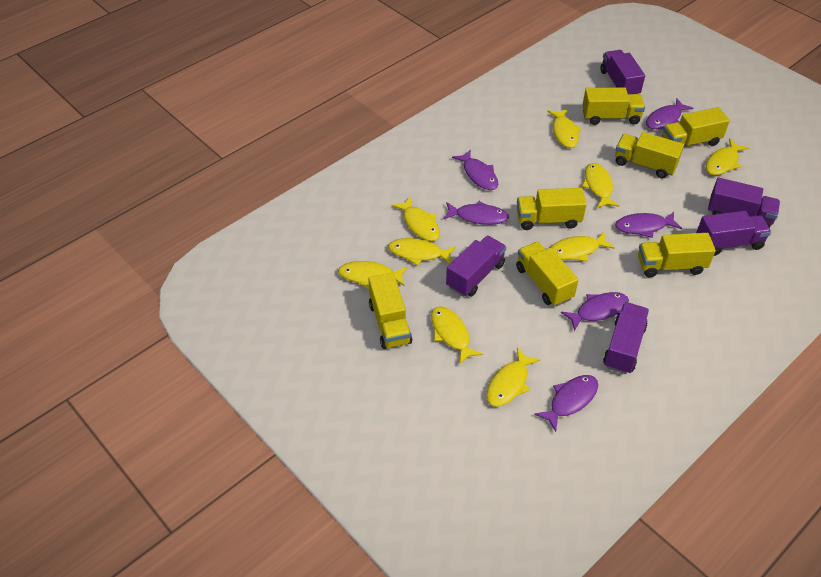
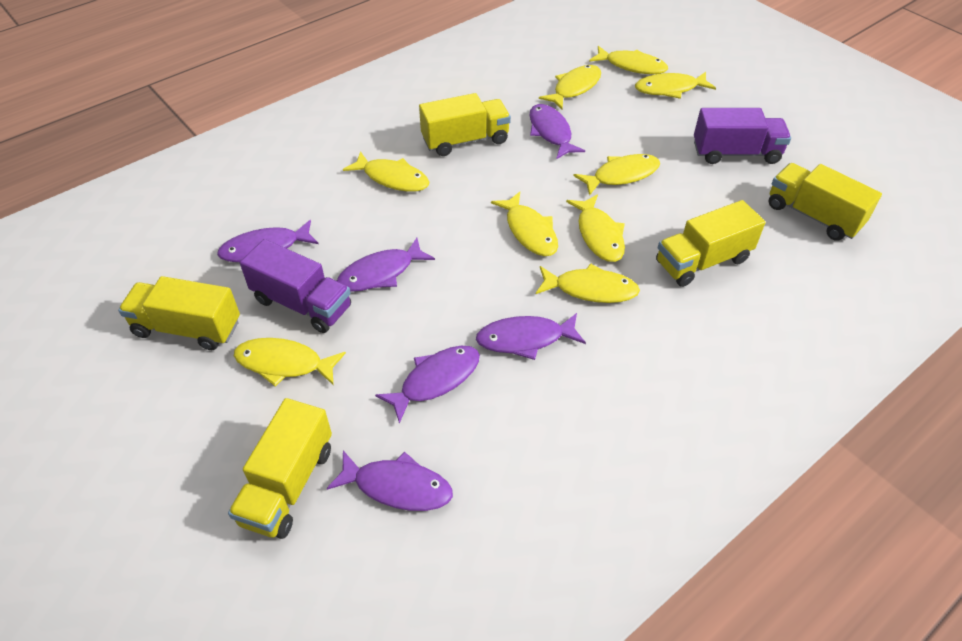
purple truck: 5 -> 2
yellow truck: 7 -> 5

